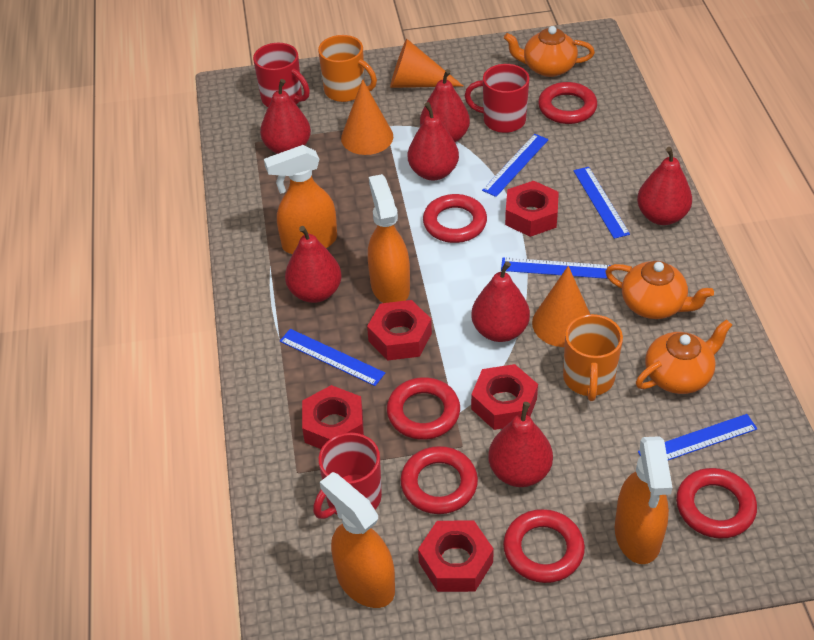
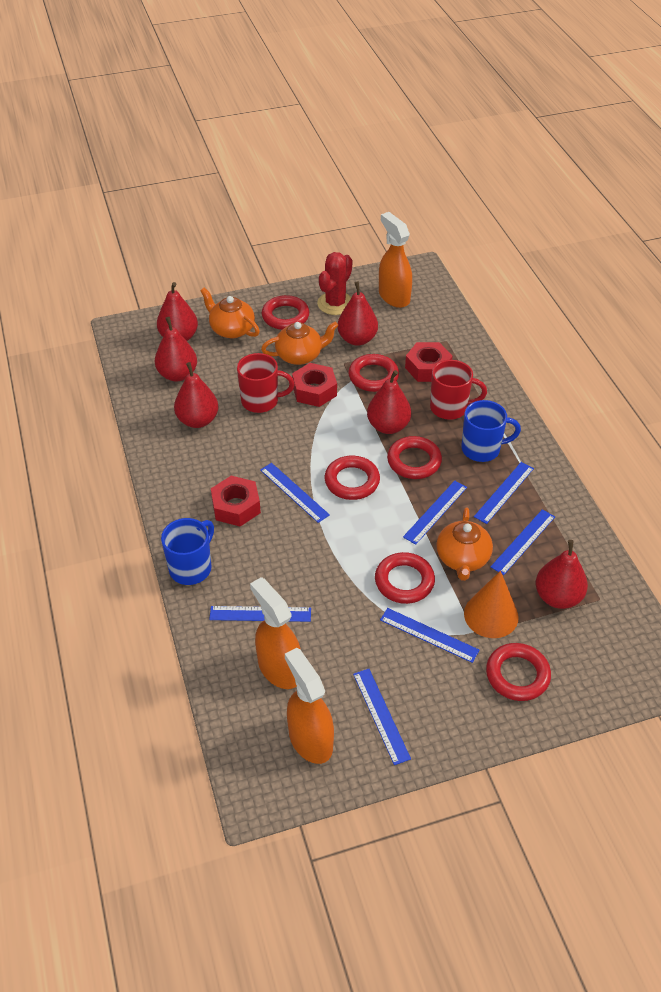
blue mug: 0 -> 2
blue ruler: 5 -> 7
orange cone: 3 -> 1
orange mug: 2 -> 0
orange spray bottle: 4 -> 3
red cactus: 0 -> 1
red mug: 3 -> 2
red nut: 5 -> 3
red pear: 7 -> 6

